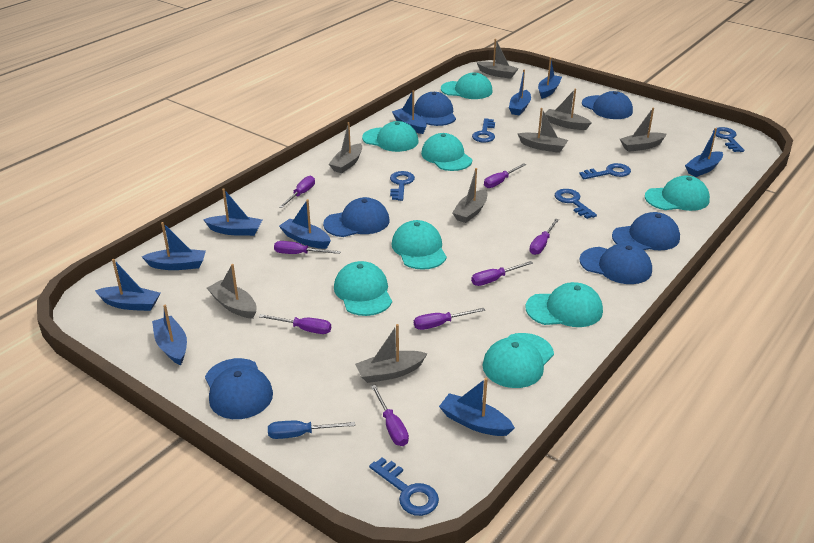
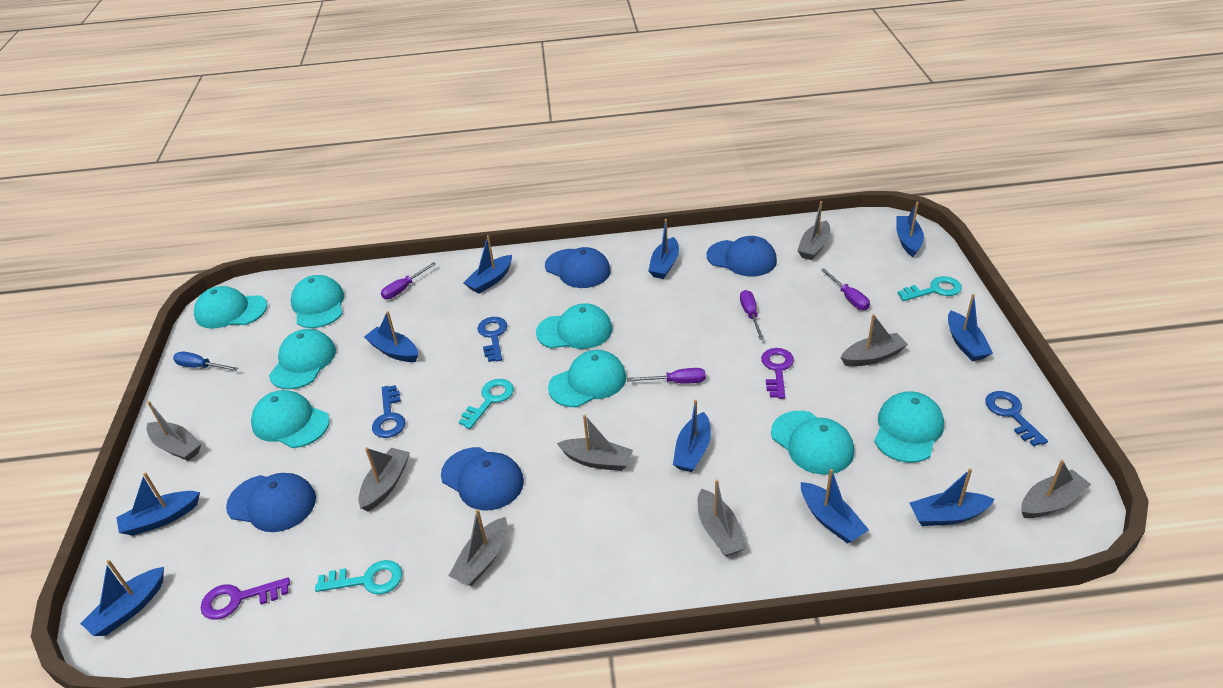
blue cap: 6 -> 4
blue key: 6 -> 3
purple key: 0 -> 2
purple screwdriver: 8 -> 4
turquoise key: 0 -> 3

